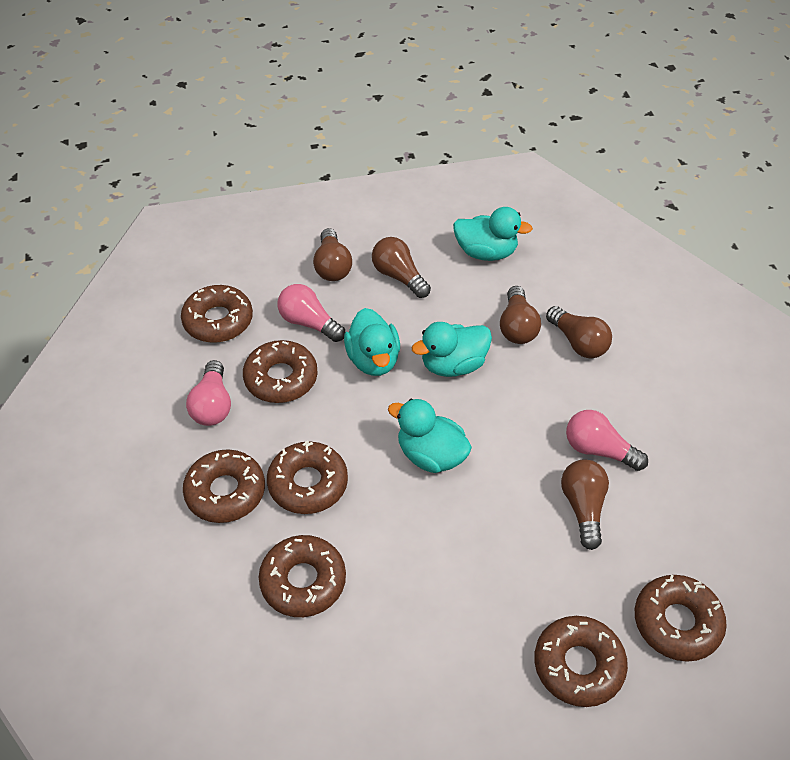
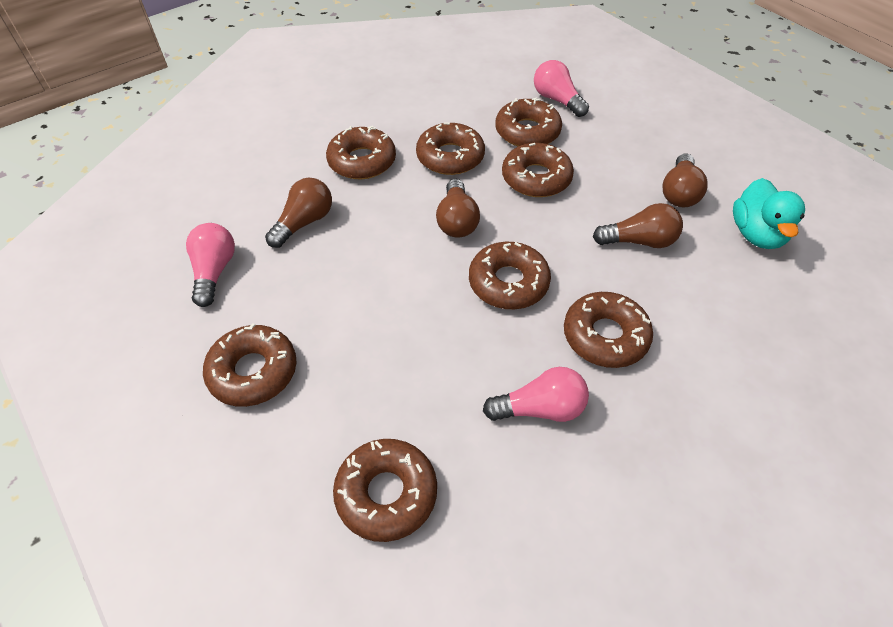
brown donut: 7 -> 8
brown light bulb: 5 -> 4
turquoise duck: 4 -> 1

